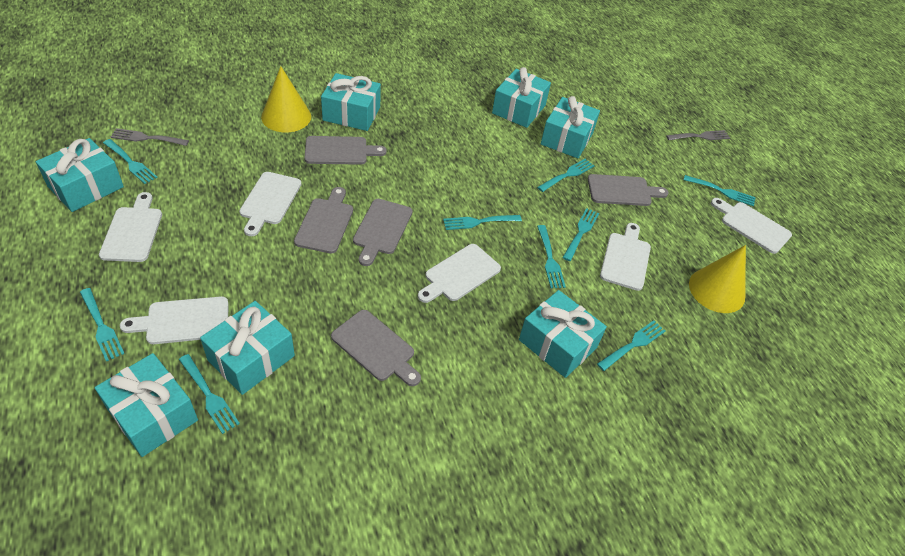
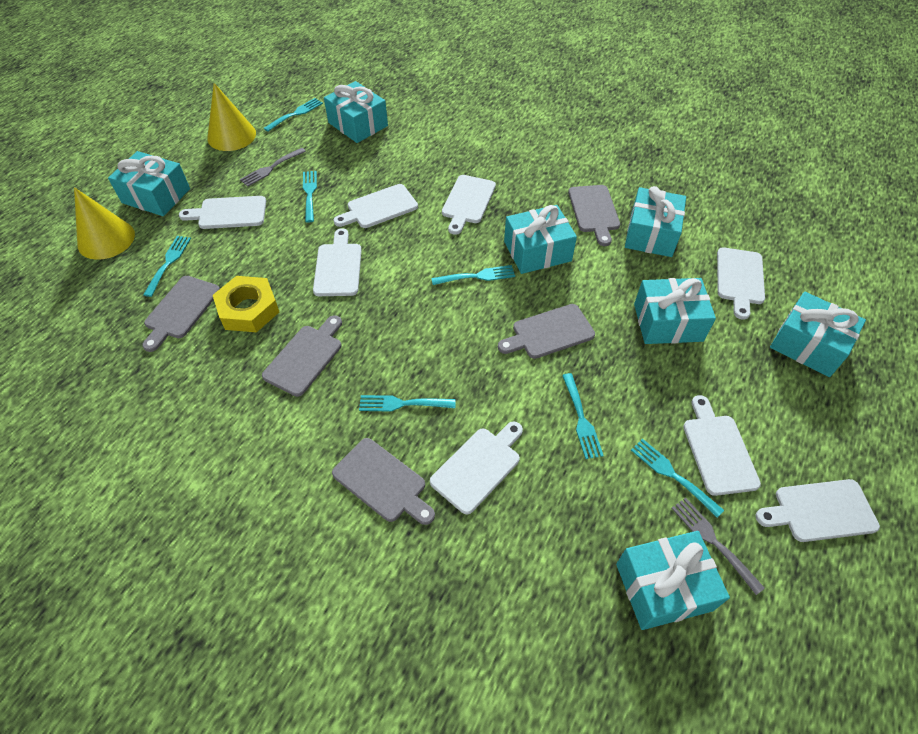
turquoise fork: 9 -> 7
white cutting board: 6 -> 8
yellow nut: 0 -> 1

